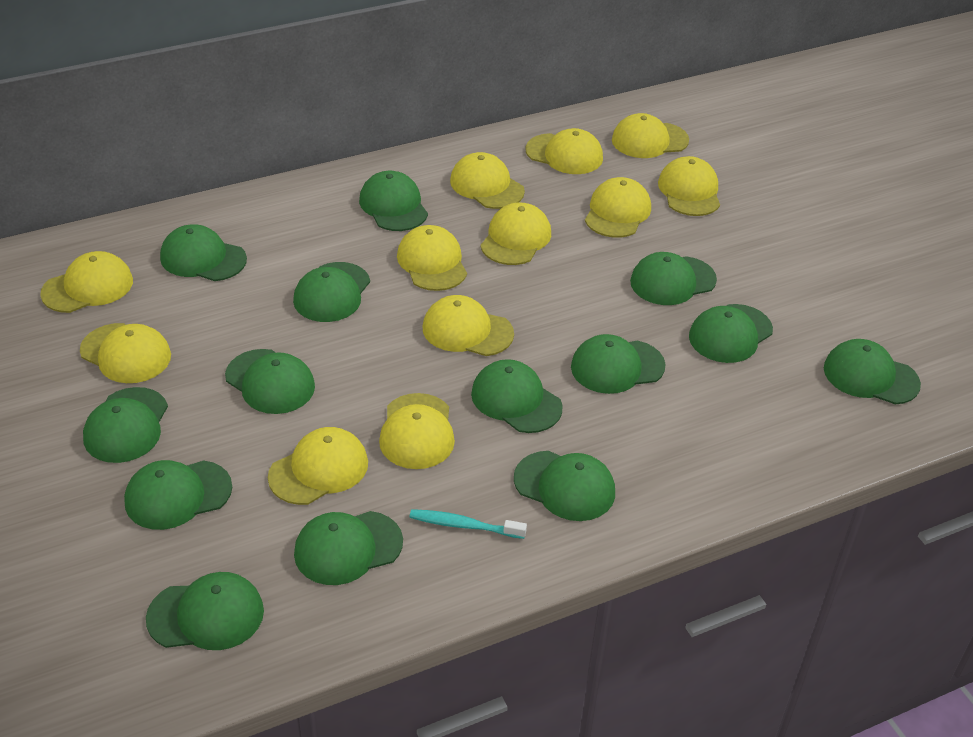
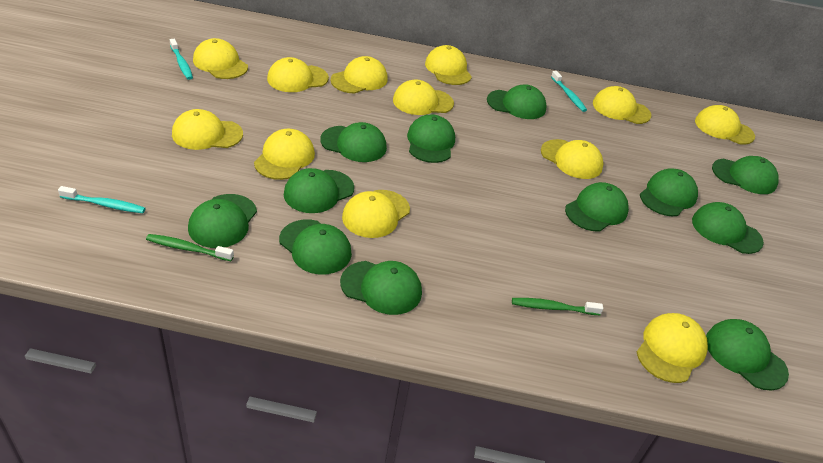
green cap: 14 -> 12
green toothbrush: 0 -> 2
turquoise toothbrush: 1 -> 3

